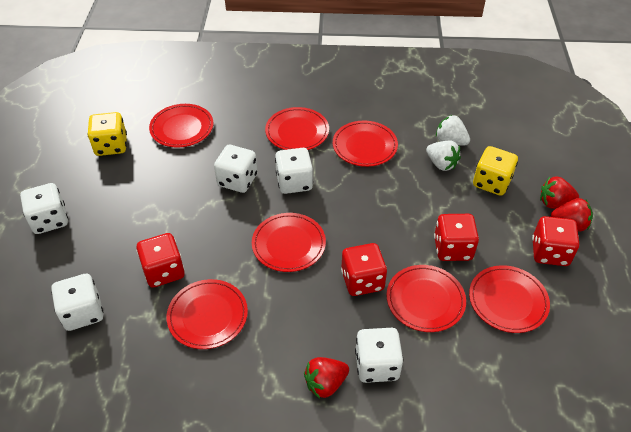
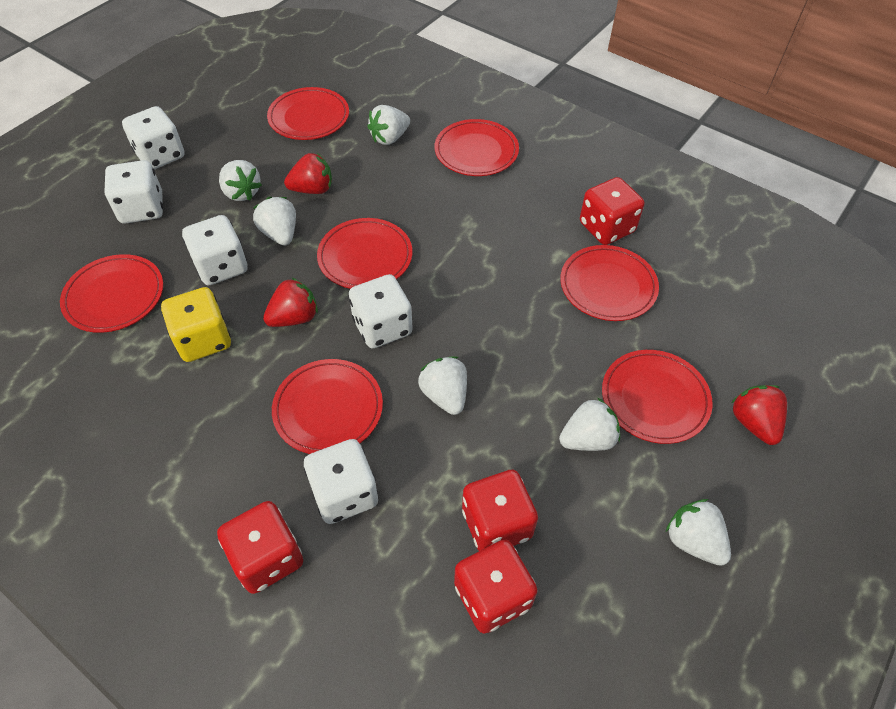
white strawberry: 2 -> 6
yellow dice: 2 -> 1

